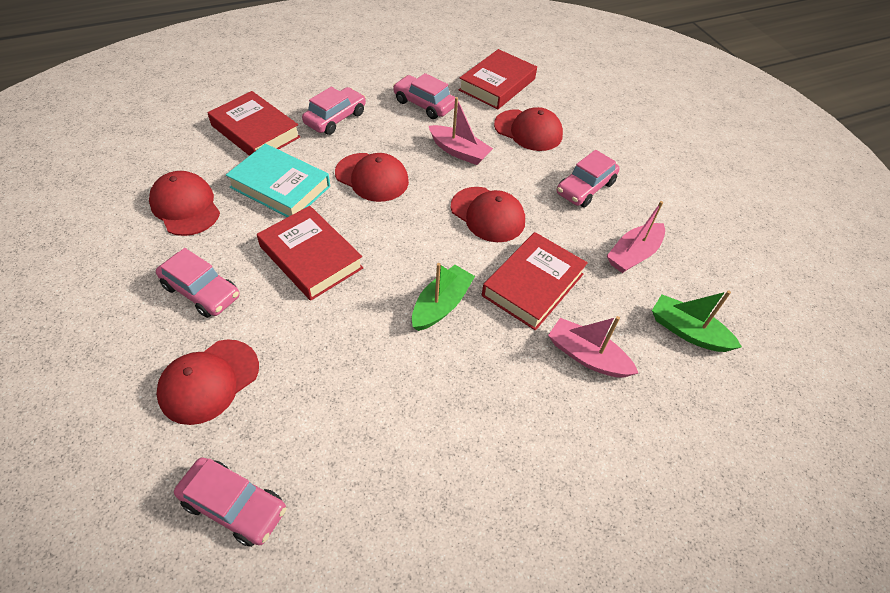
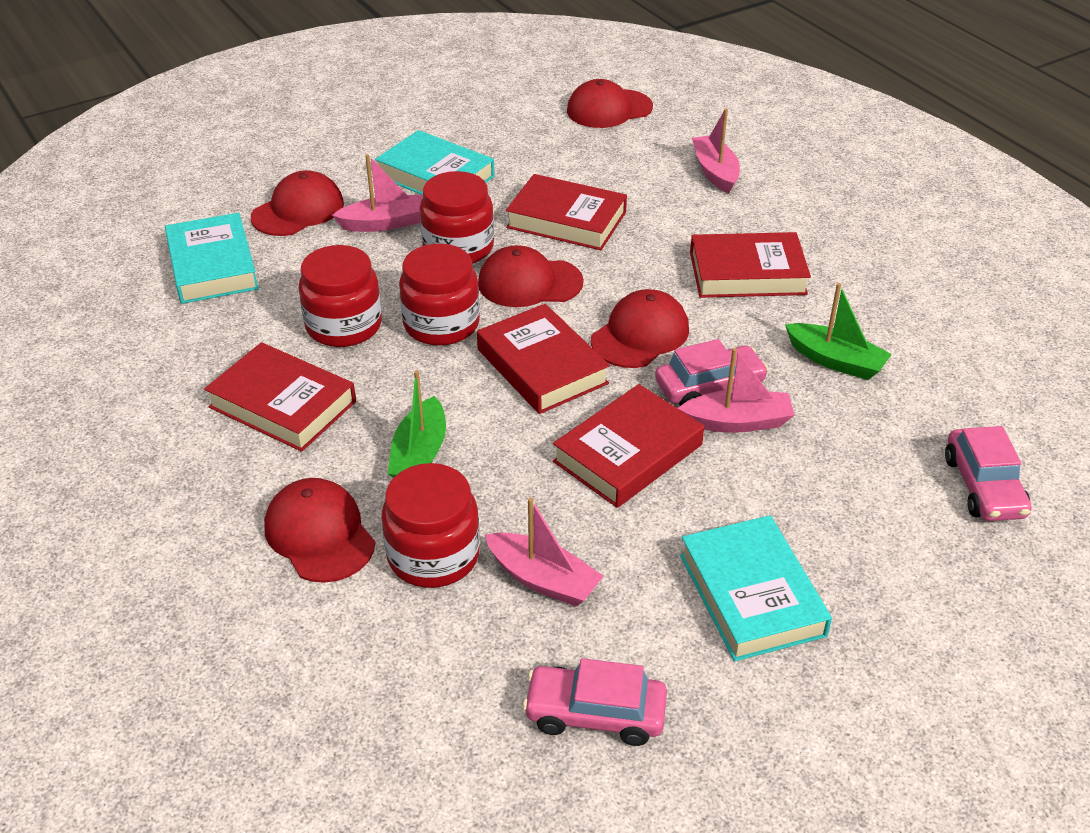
pink boat: 3 -> 4
pink car: 5 -> 3
red book: 4 -> 5
red jar: 0 -> 4
turquoise book: 1 -> 3

